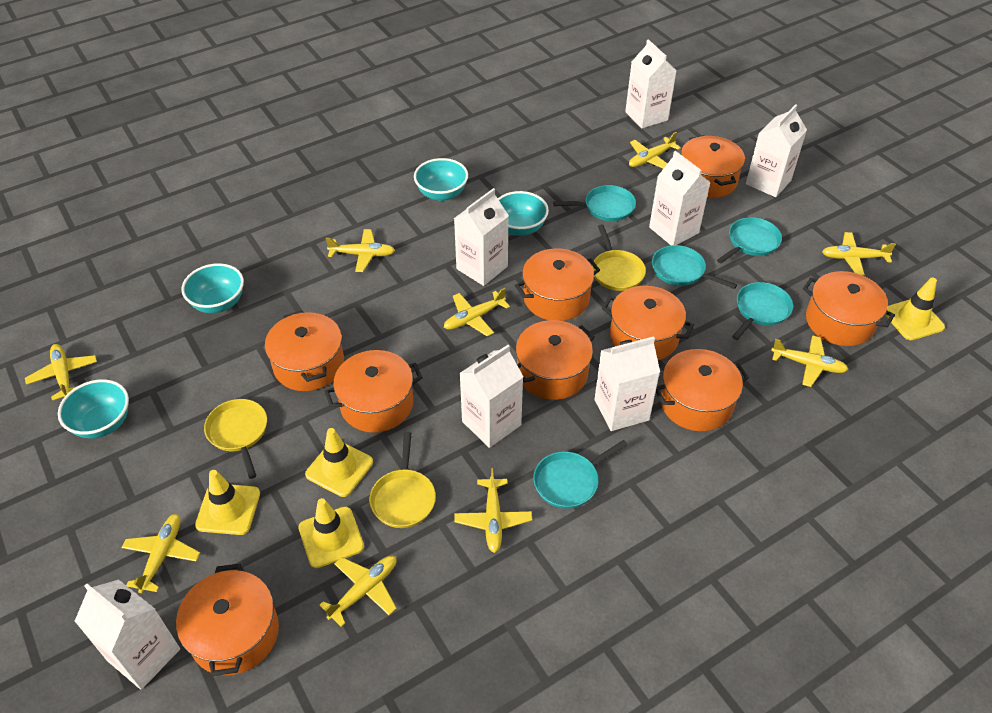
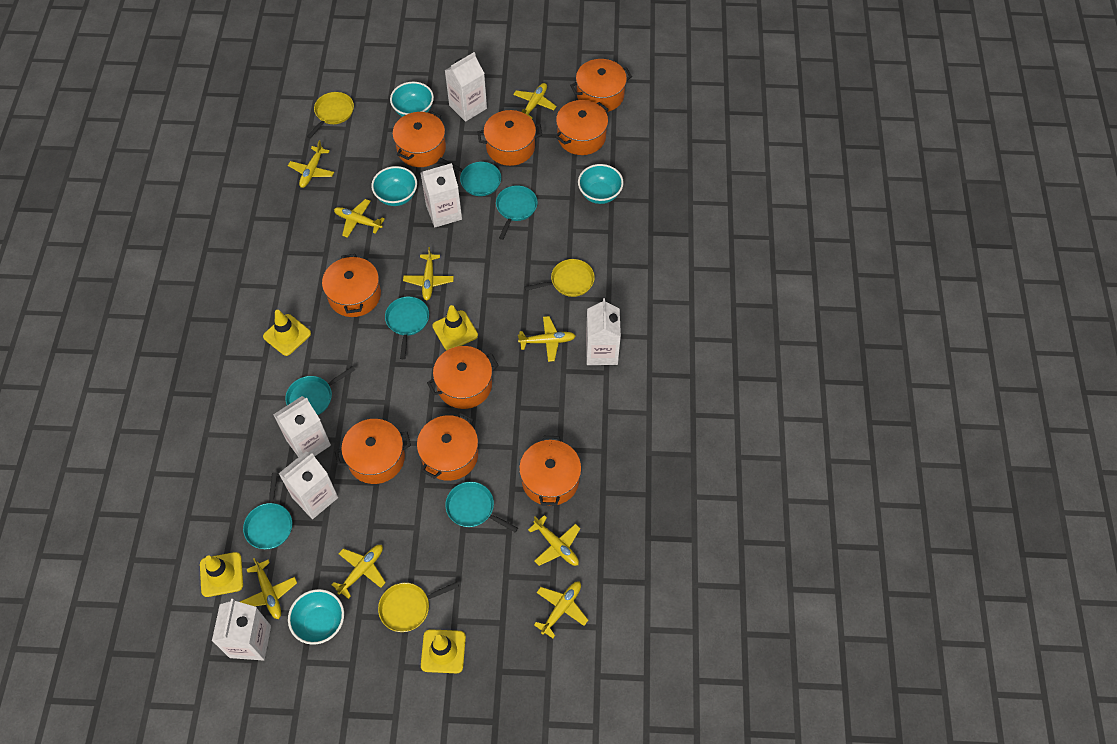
turquoise pan: 5 -> 6
white carton: 7 -> 6

